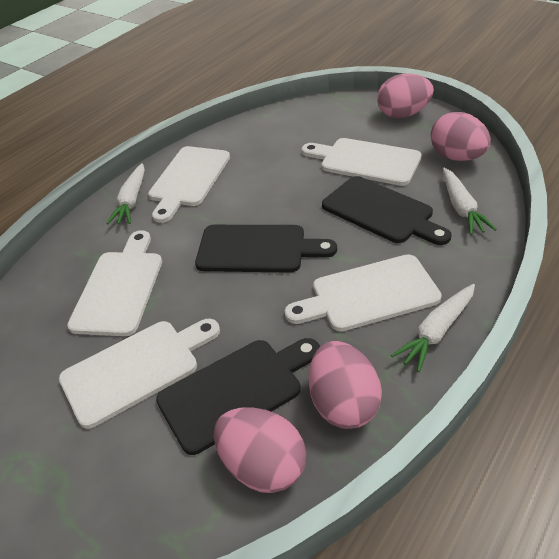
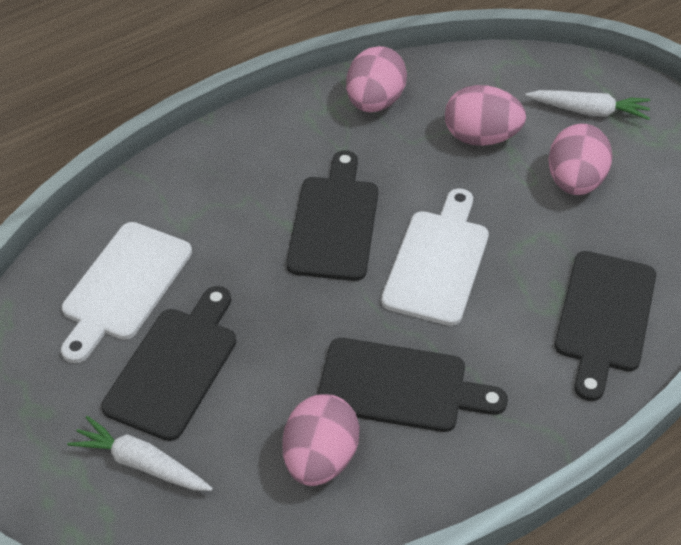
black cutting board: 3 -> 4
white carrot: 3 -> 2
white cutting board: 5 -> 2

